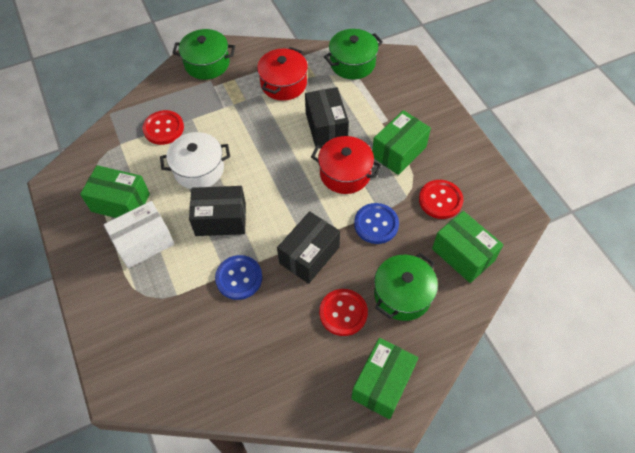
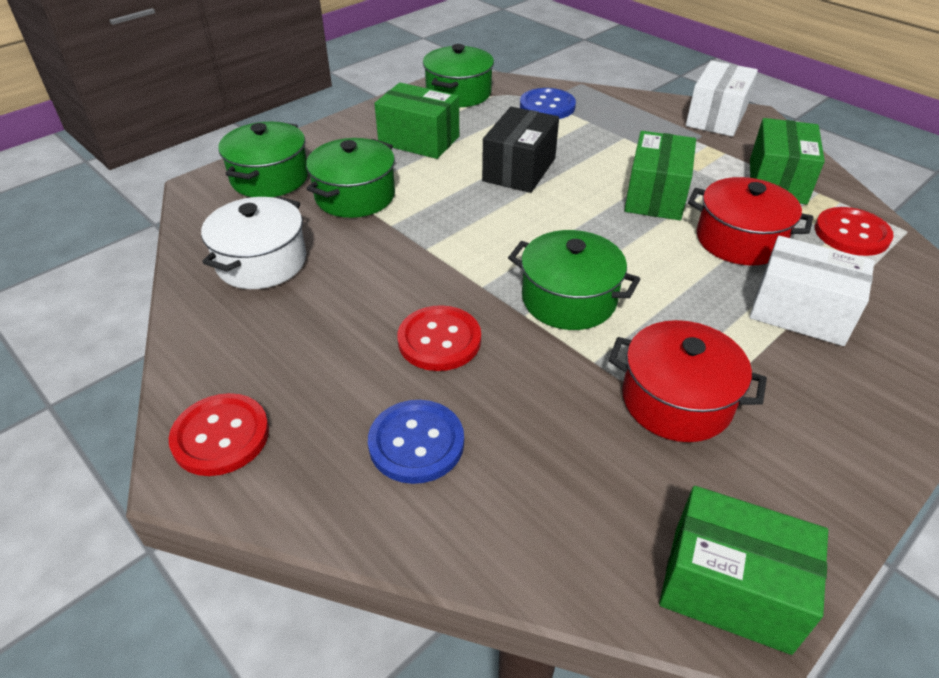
black box: 3 -> 1
green pot: 3 -> 4
white box: 1 -> 2

